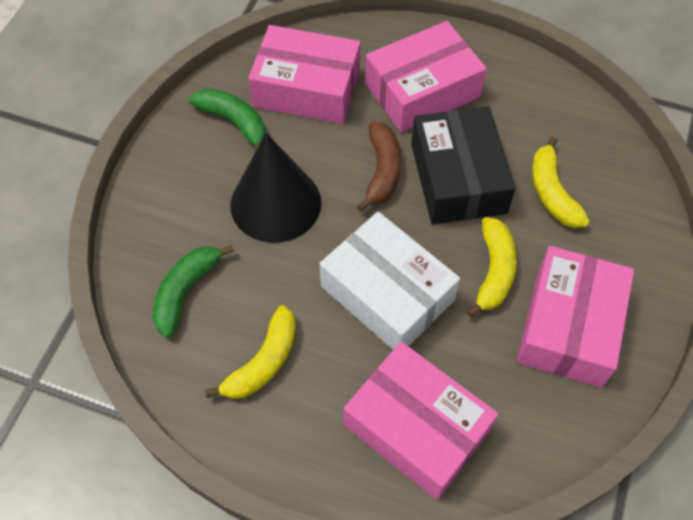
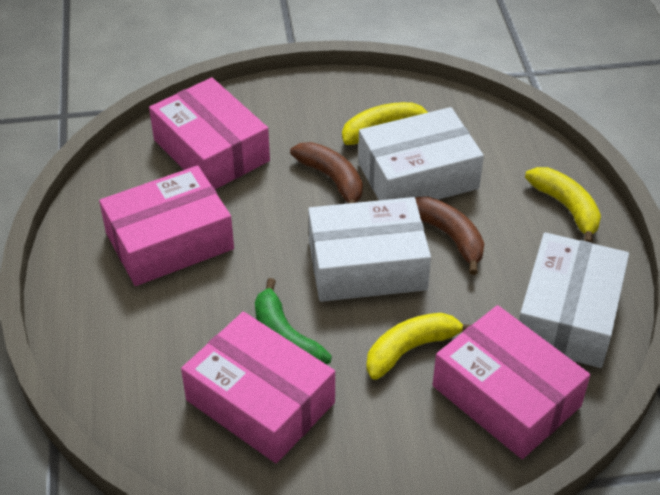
black box: 1 -> 0
black cone: 1 -> 0
brown banana: 1 -> 2
green banana: 2 -> 1
white box: 1 -> 3

